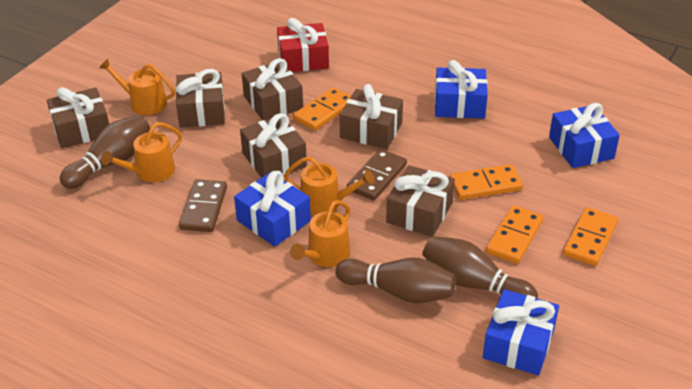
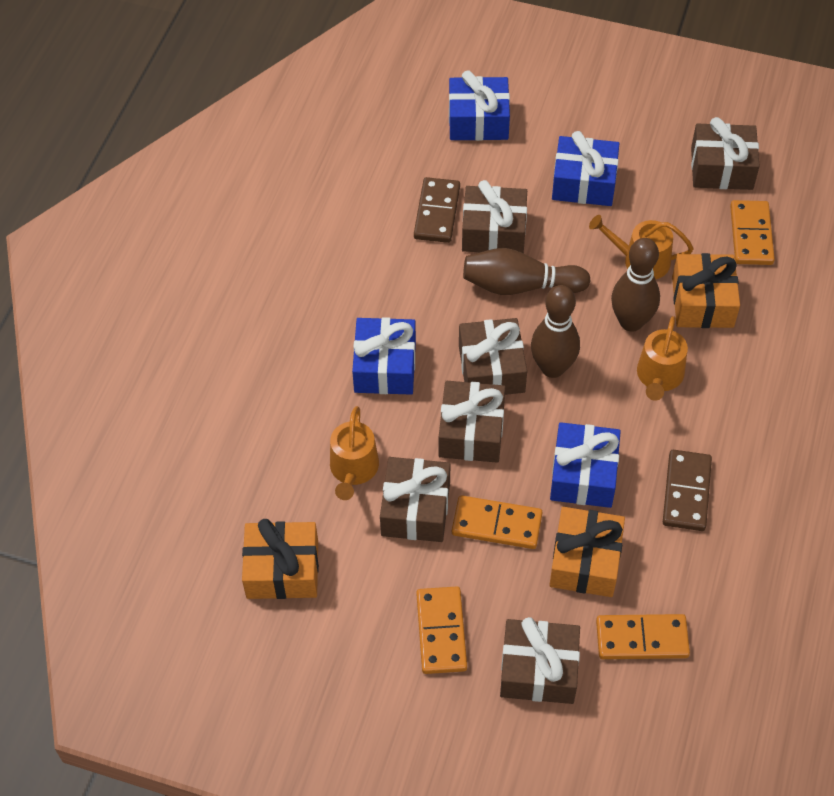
orange gift: 0 -> 3
orange watering can: 4 -> 3
red gift: 1 -> 0

